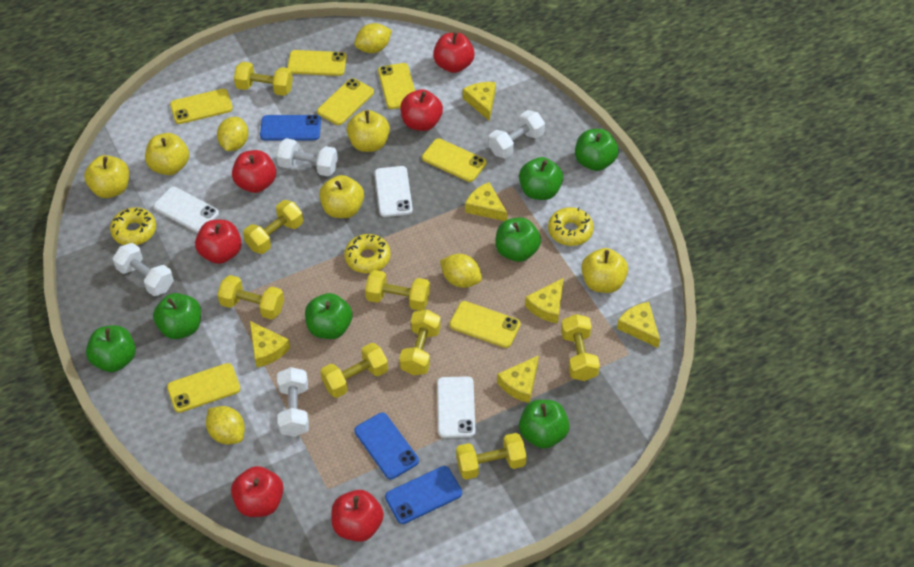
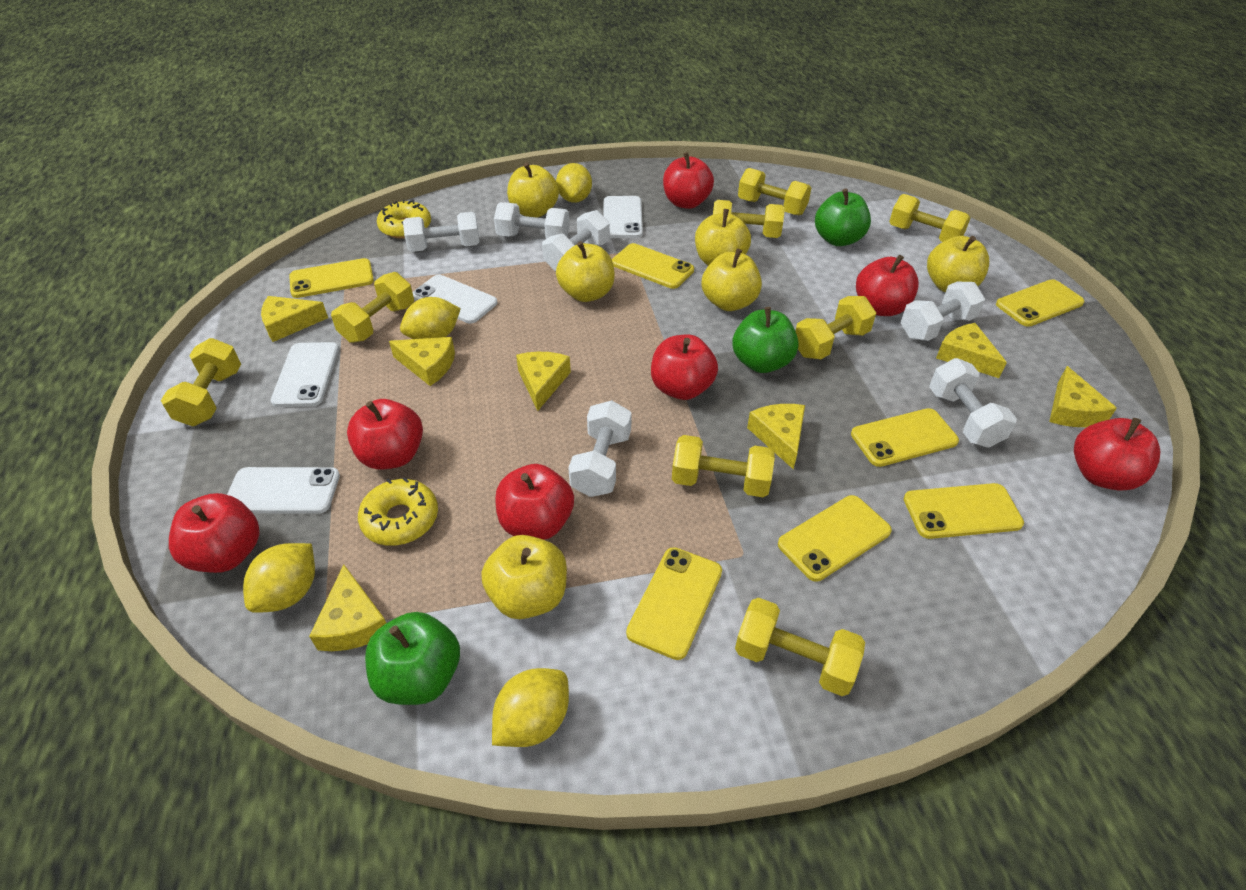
blue phone: 3 -> 0
green apple: 7 -> 3
red apple: 6 -> 7
white dumbbell: 4 -> 6
white phone: 3 -> 4
yellow apple: 5 -> 6
yellow cheese: 6 -> 7
yellow donut: 3 -> 2

